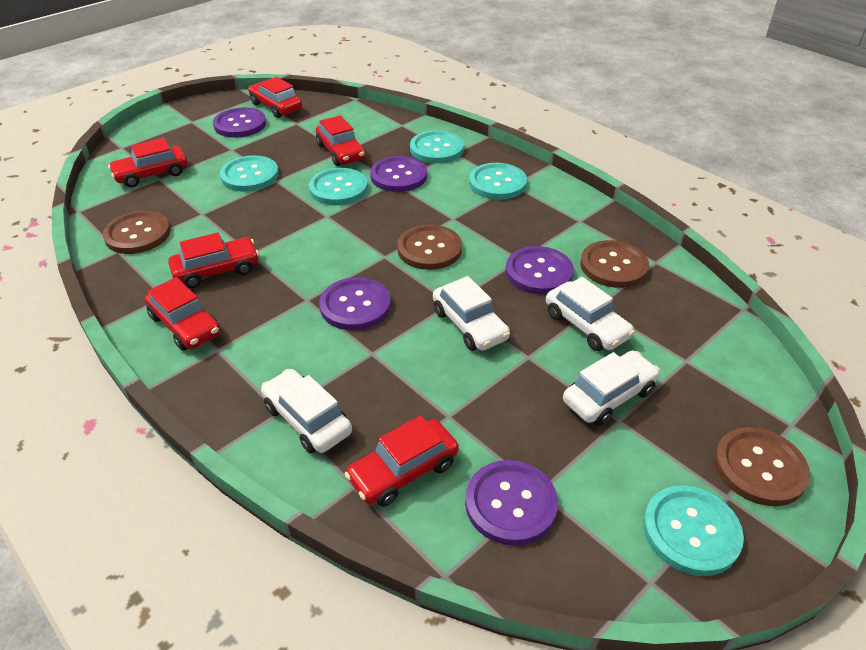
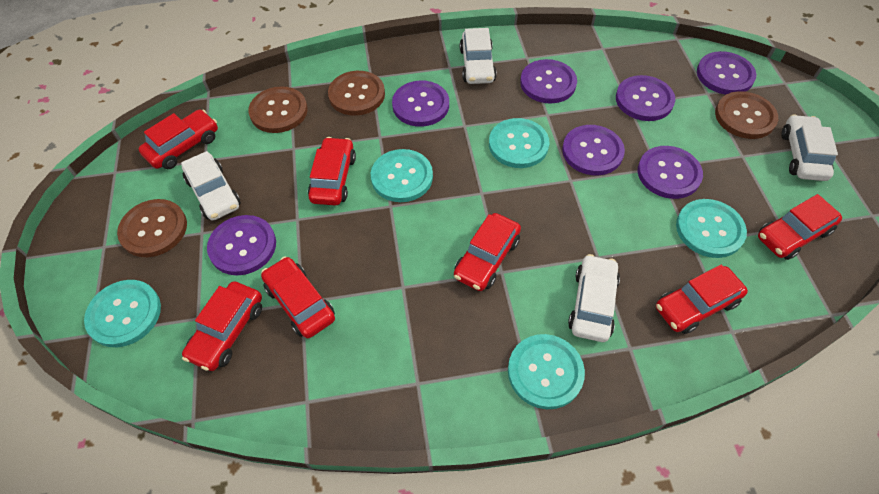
purple button: 5 -> 7
red car: 6 -> 7

